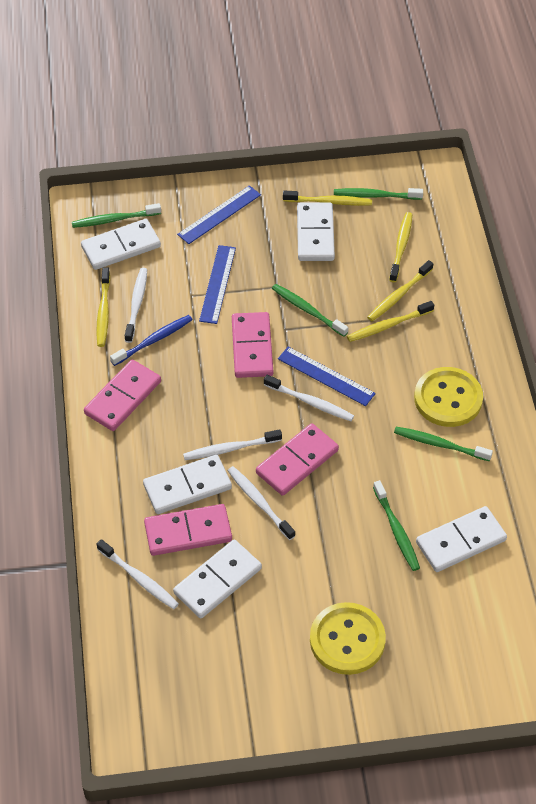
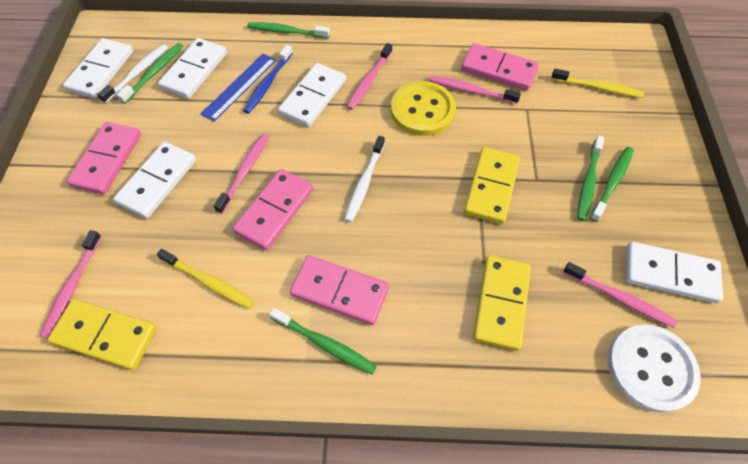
blue ruler: 3 -> 1
pink toothbrush: 0 -> 5
white button: 0 -> 1
white toothbrush: 5 -> 2
yellow button: 2 -> 1
yellow domino: 0 -> 3
yellow toothbrush: 5 -> 2

